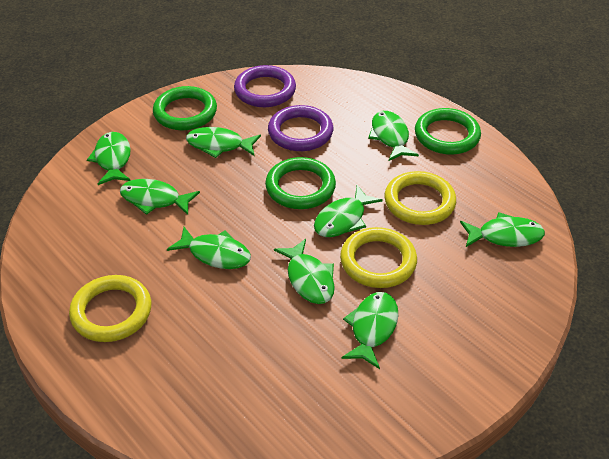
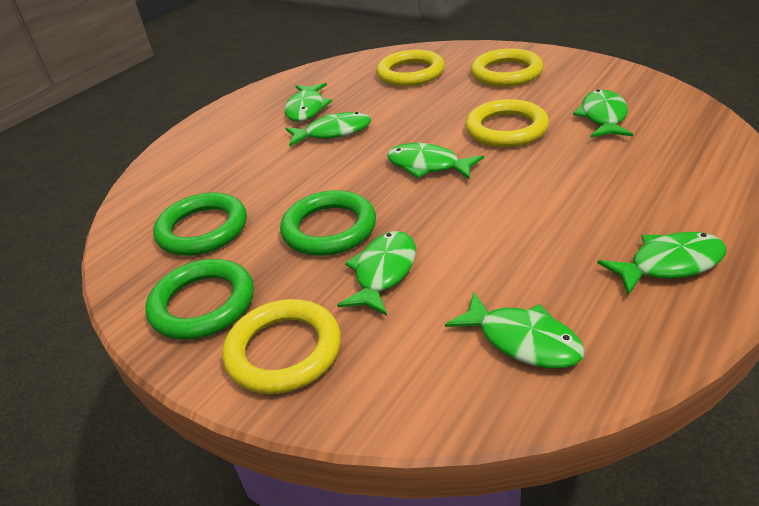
green fish: 9 -> 7
purple ring: 2 -> 0
yellow ring: 3 -> 4

